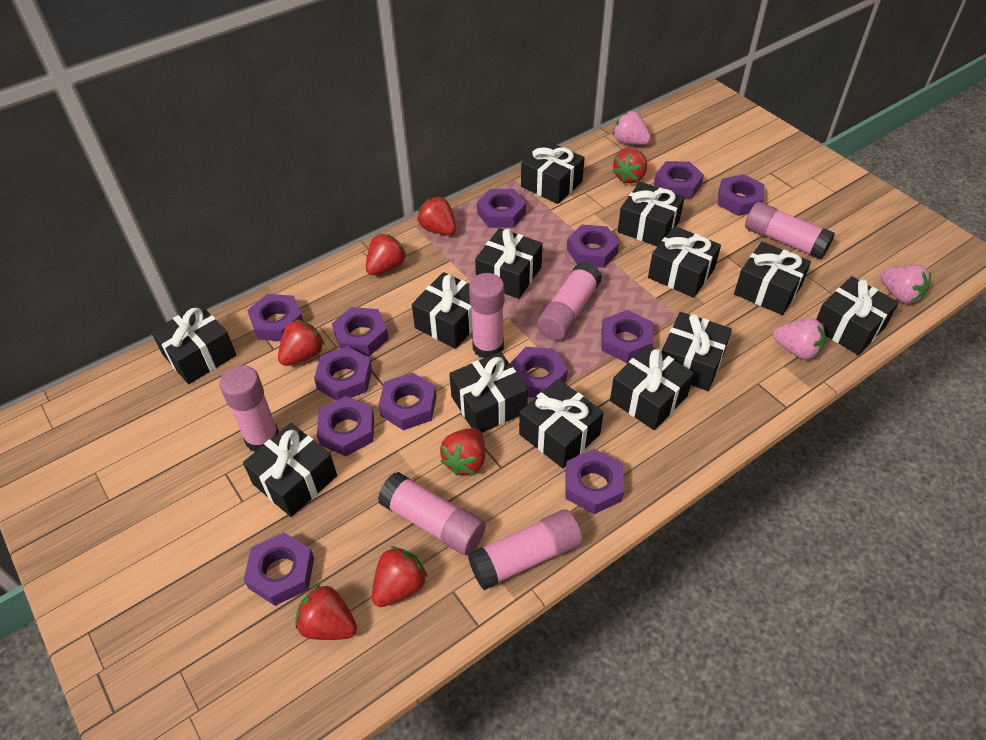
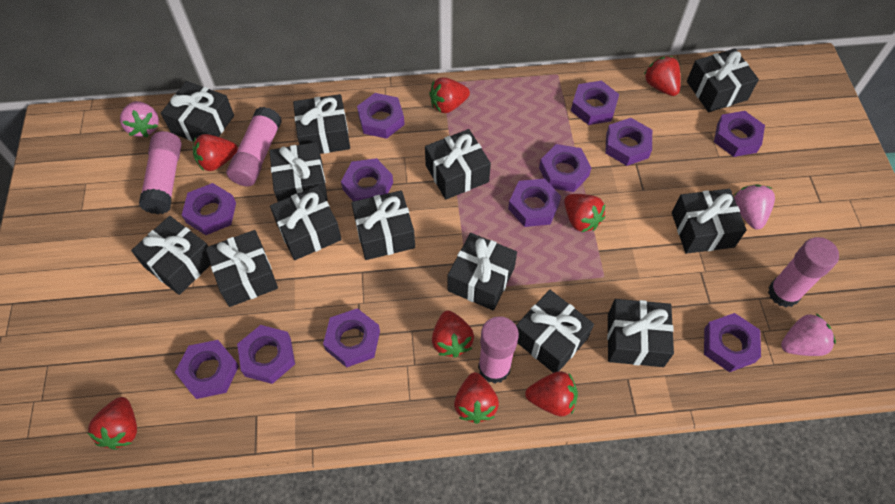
pink glue stick: 6 -> 4
purple nut: 13 -> 12
red strawberry: 7 -> 8

